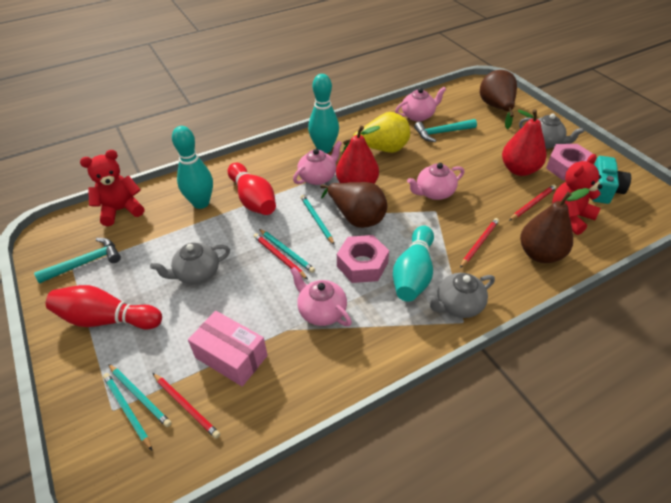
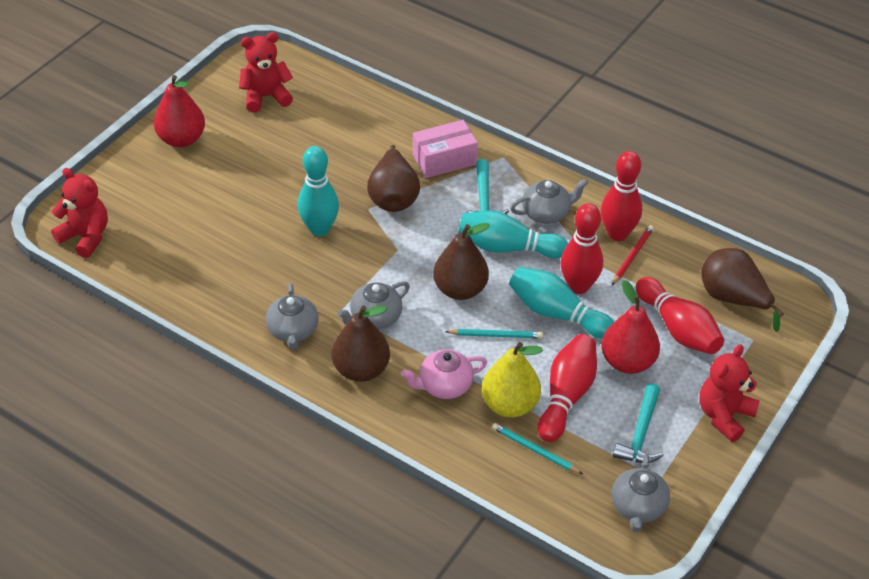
brown pear: 3 -> 4
grey teapot: 3 -> 4
pink nut: 2 -> 0
pink teapot: 4 -> 1
red bowling pin: 2 -> 4
red pencil: 4 -> 1
red teddy bear: 2 -> 3
turquoise camera: 1 -> 0
turquoise pencil: 4 -> 2

